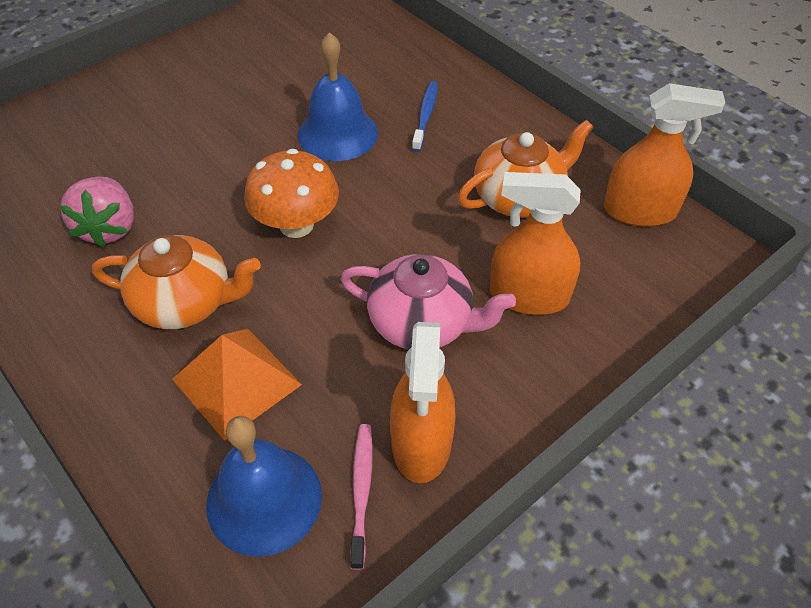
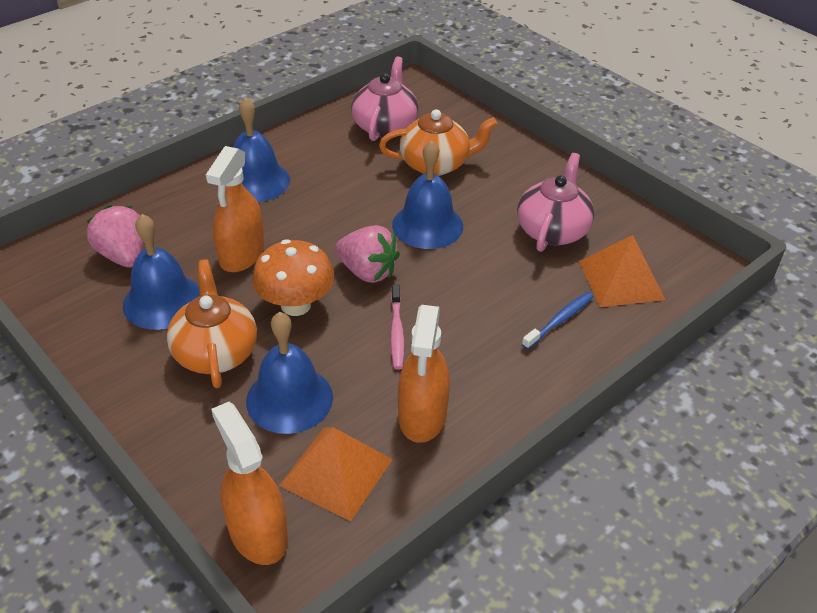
blue bell: 2 -> 4
orange pyramid: 1 -> 2
pink strawberry: 1 -> 2
pink teapot: 1 -> 2

